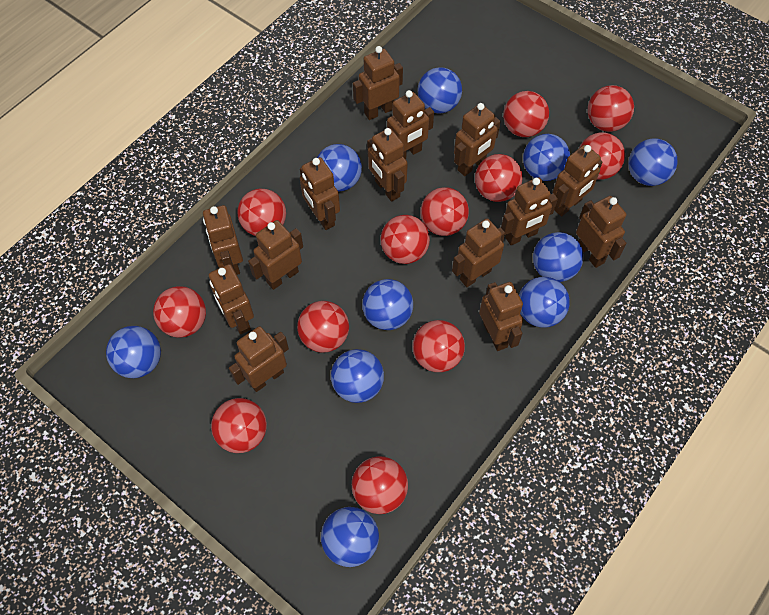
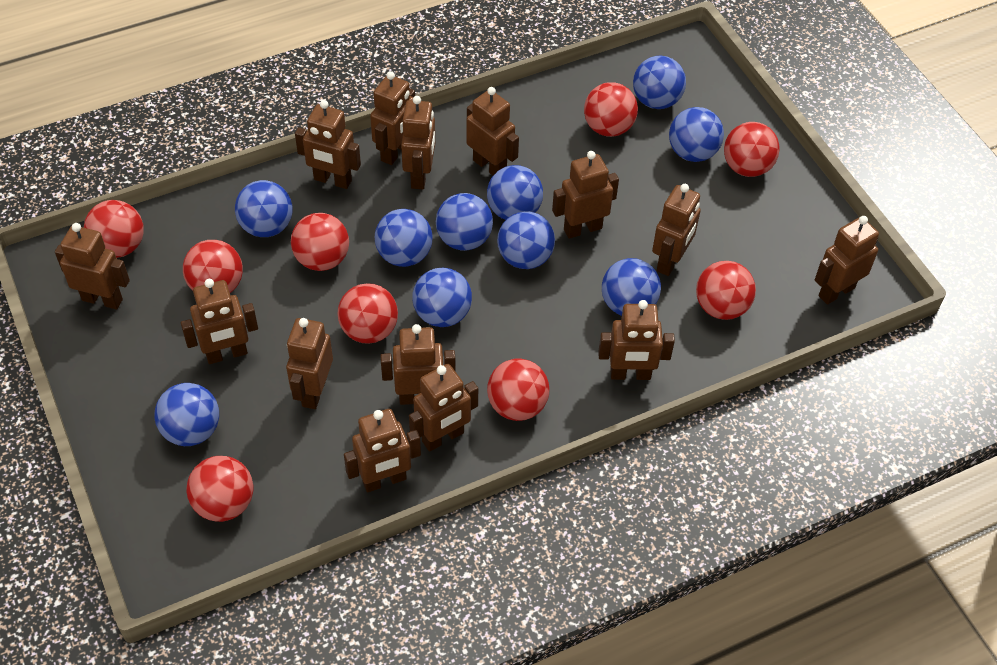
red ball: 12 -> 9

